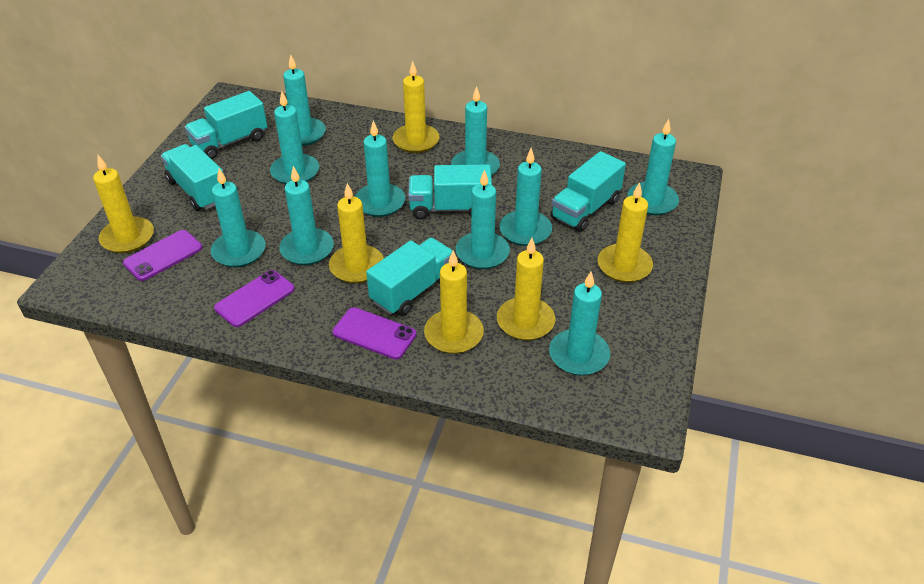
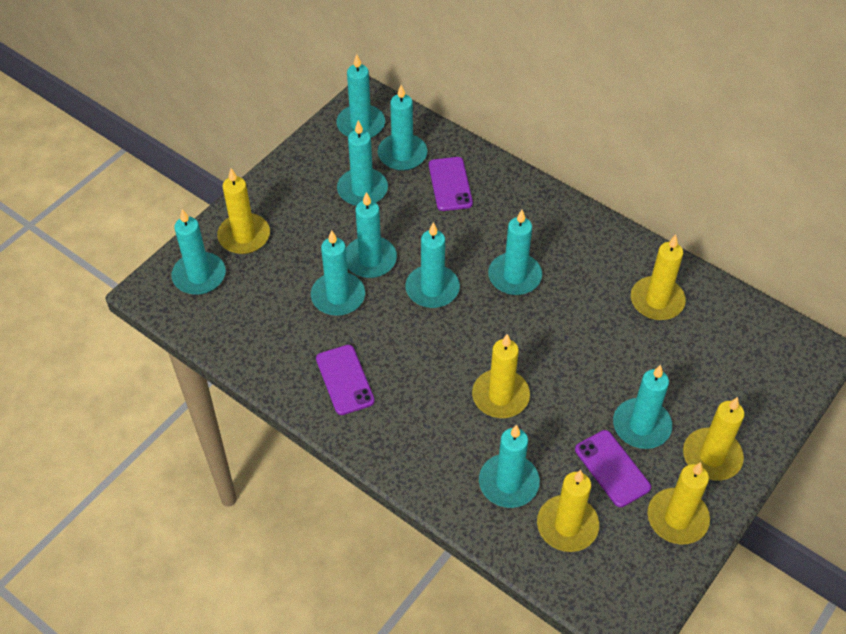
turquoise truck: 5 -> 0

